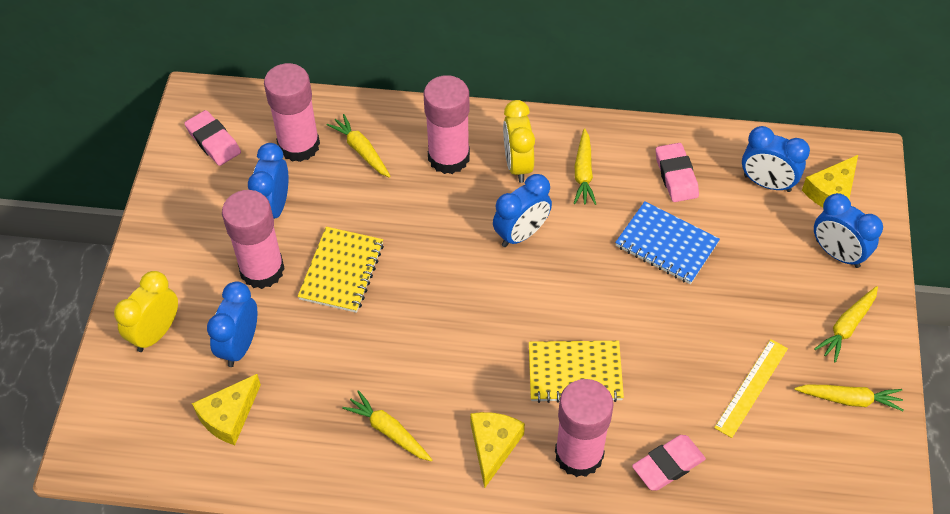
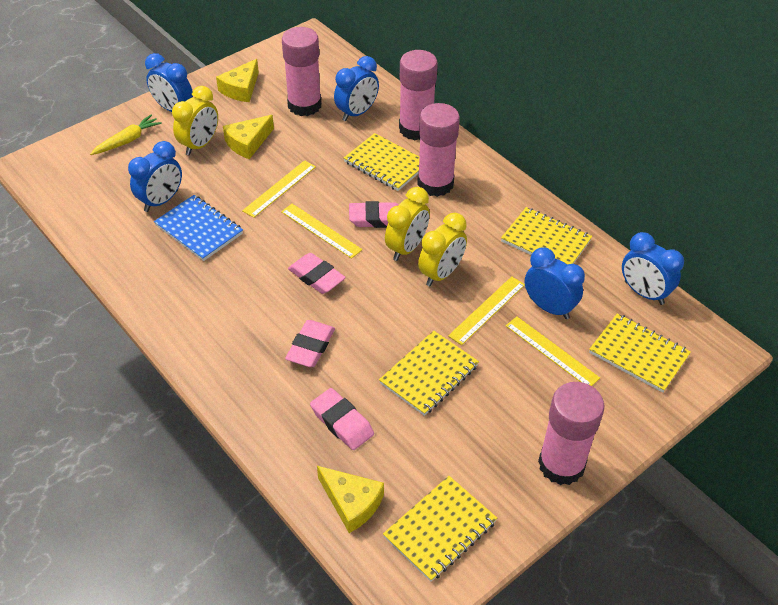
pink eraser: 3 -> 4
yellow carrot: 5 -> 1
yellow clock: 2 -> 3
yellow notebook: 2 -> 5
yellow ruler: 1 -> 4

